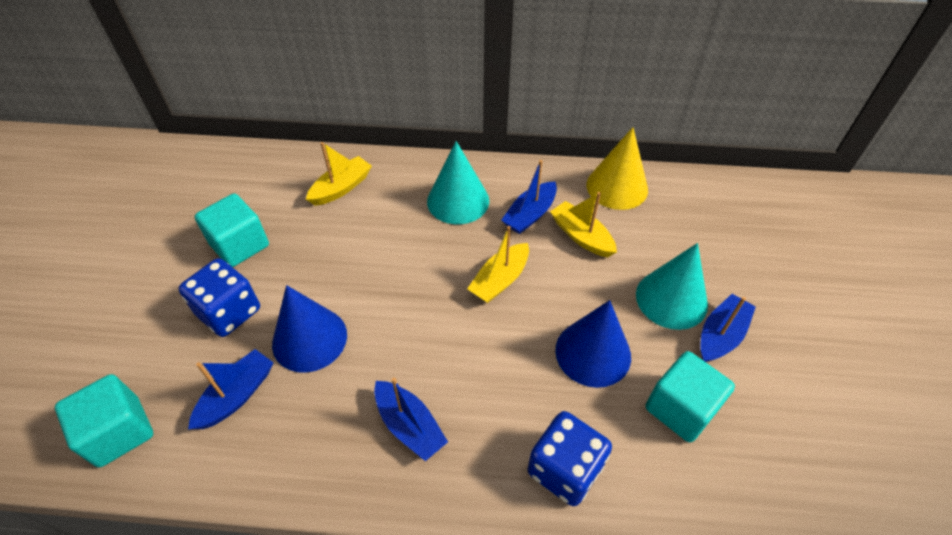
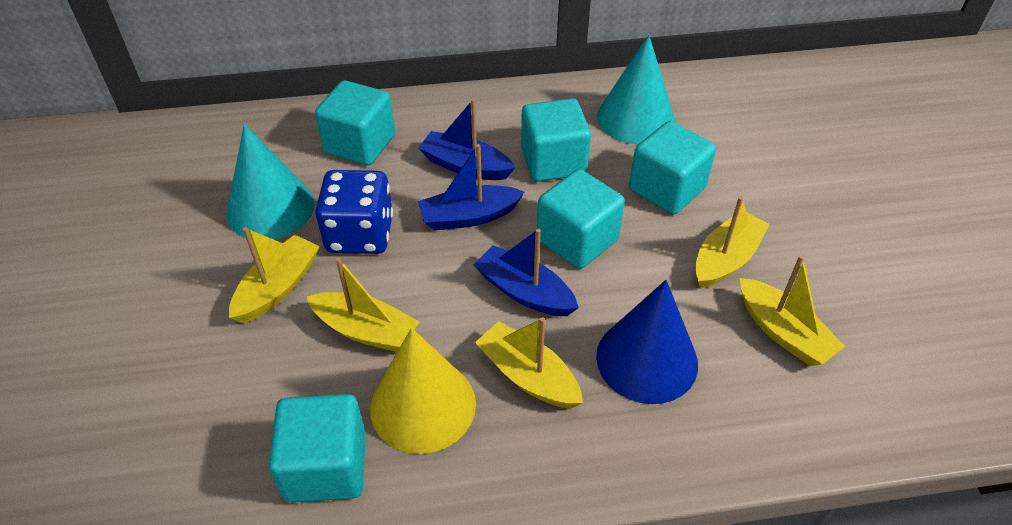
blue boat: 4 -> 3
blue cone: 2 -> 1
blue dice: 2 -> 1
turquoise cube: 3 -> 5
yellow boat: 3 -> 5

